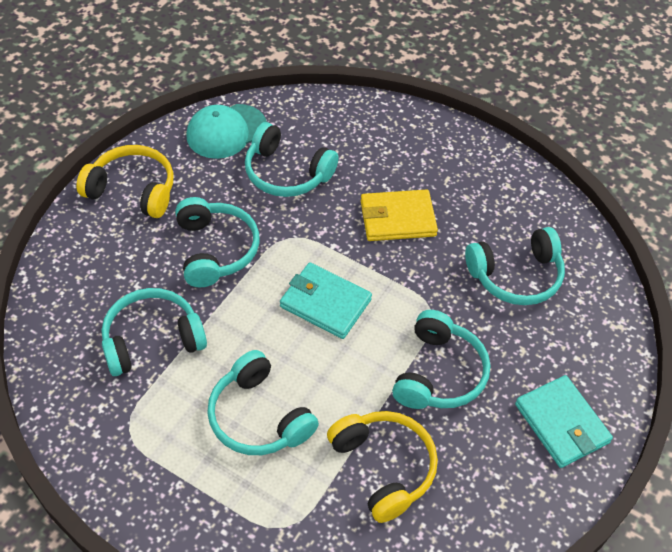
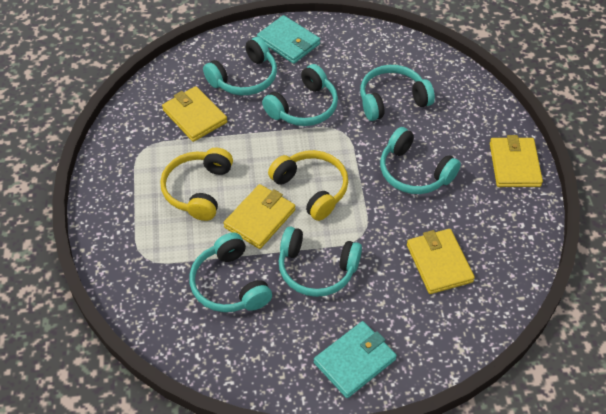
turquoise cap: 1 -> 0
yellow wallet: 1 -> 4

